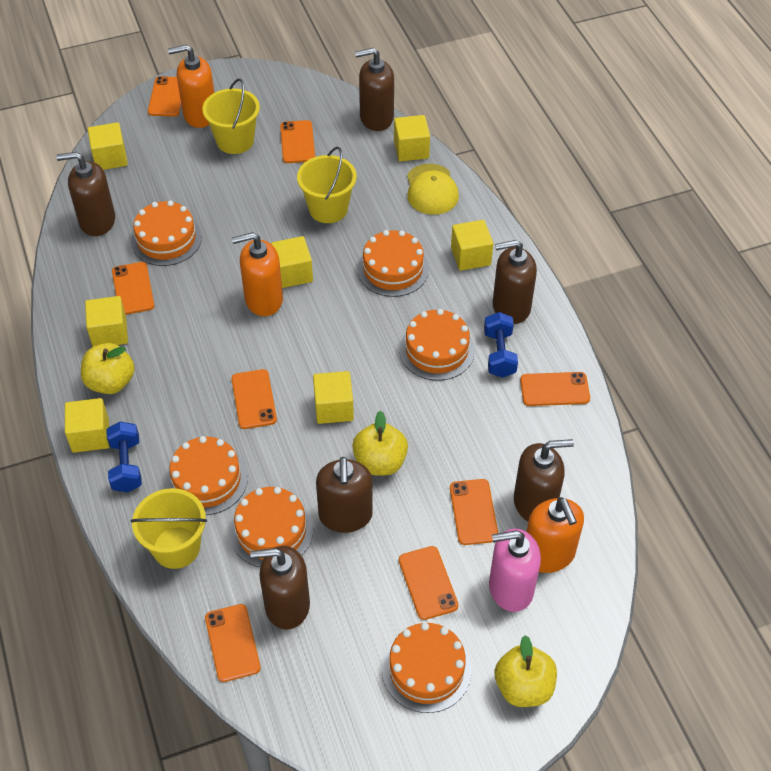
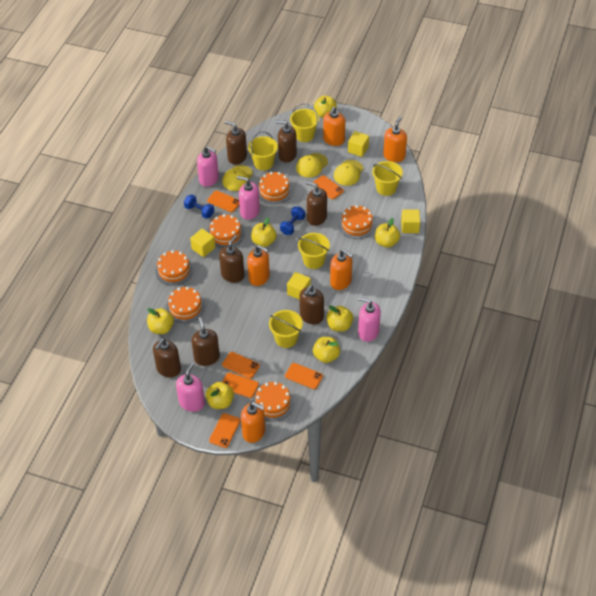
brown soap dispenser: 6 -> 7
orange phone: 8 -> 6
orange soap dispenser: 3 -> 5
pink soap dispenser: 1 -> 4
yellow apple: 3 -> 7
yellow bucket: 3 -> 5
yellow cap: 1 -> 3
yellow cube: 7 -> 4

